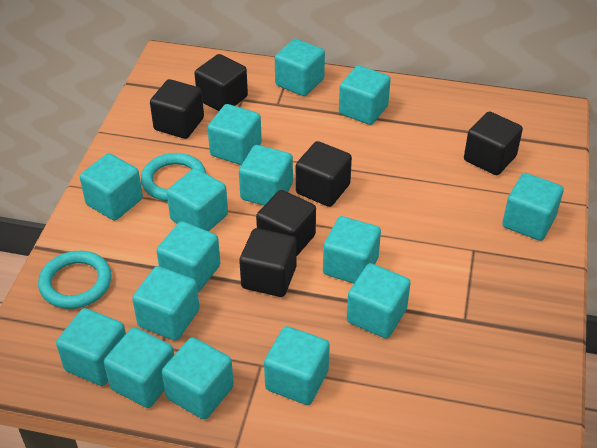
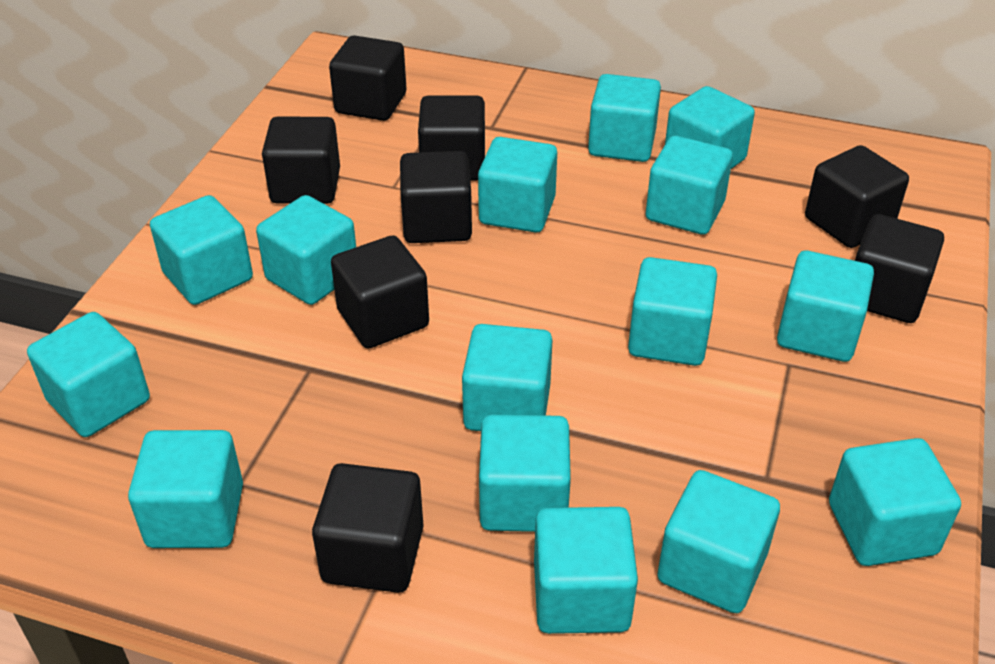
black cube: 6 -> 8
turquoise ring: 2 -> 0

